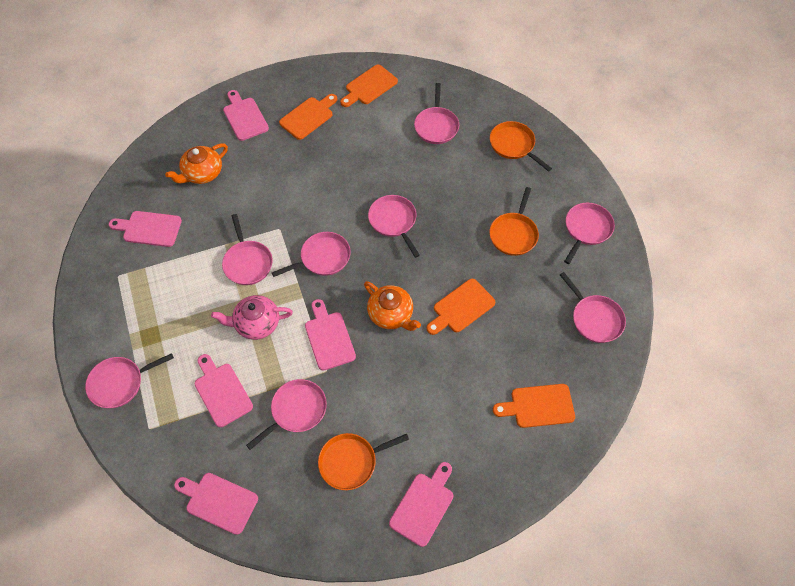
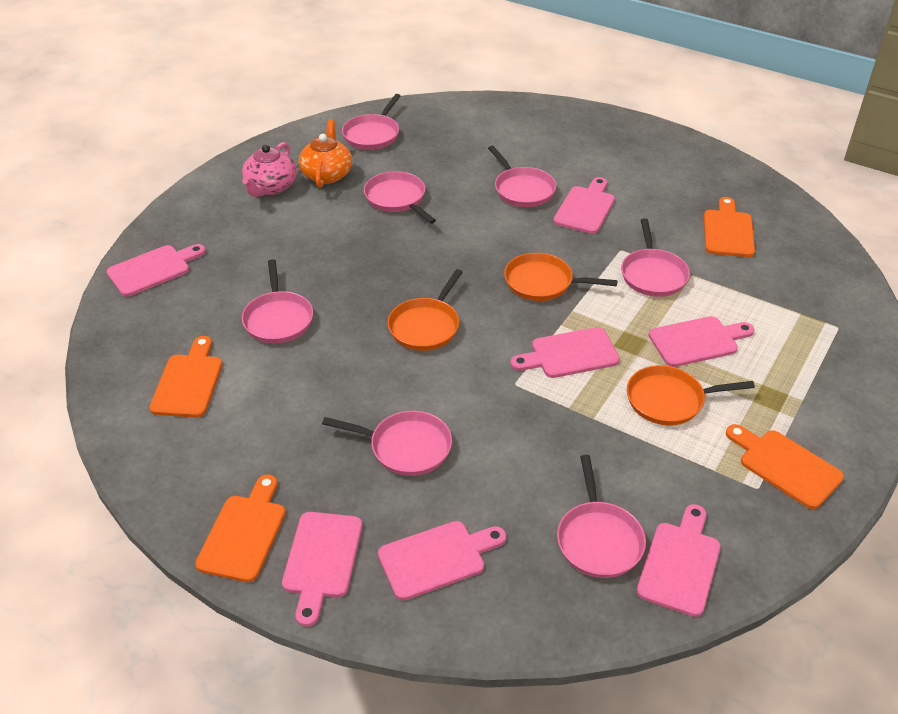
orange teapot: 2 -> 1
pink cutting board: 6 -> 7
pink pan: 8 -> 7

